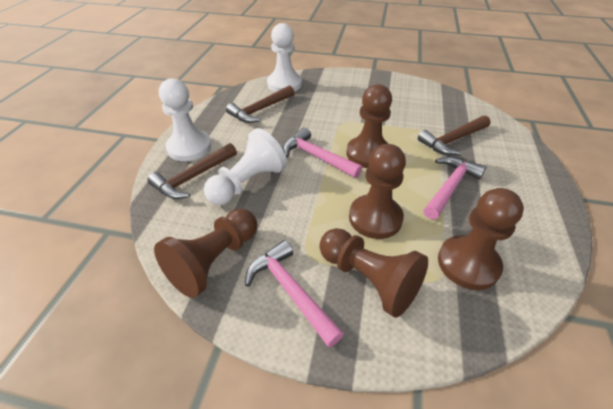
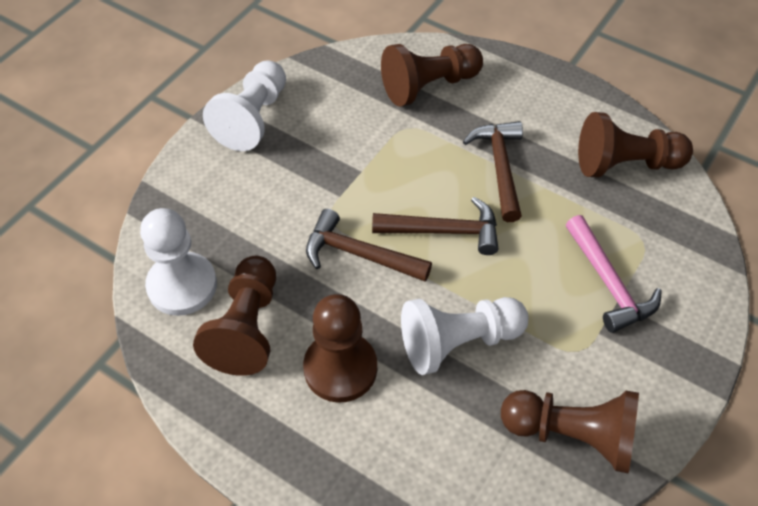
pink hammer: 3 -> 1

